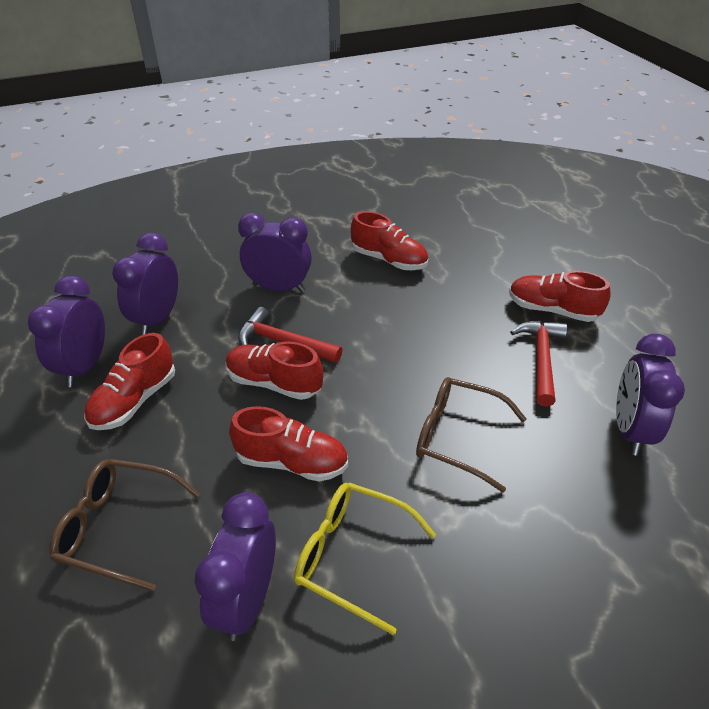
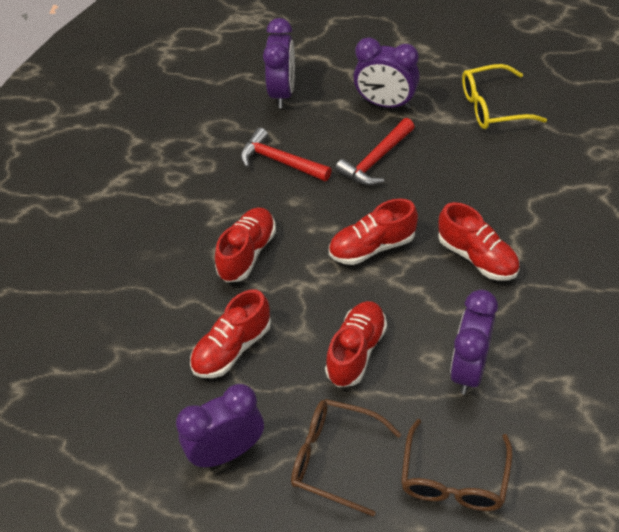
purple clock: 5 -> 4

